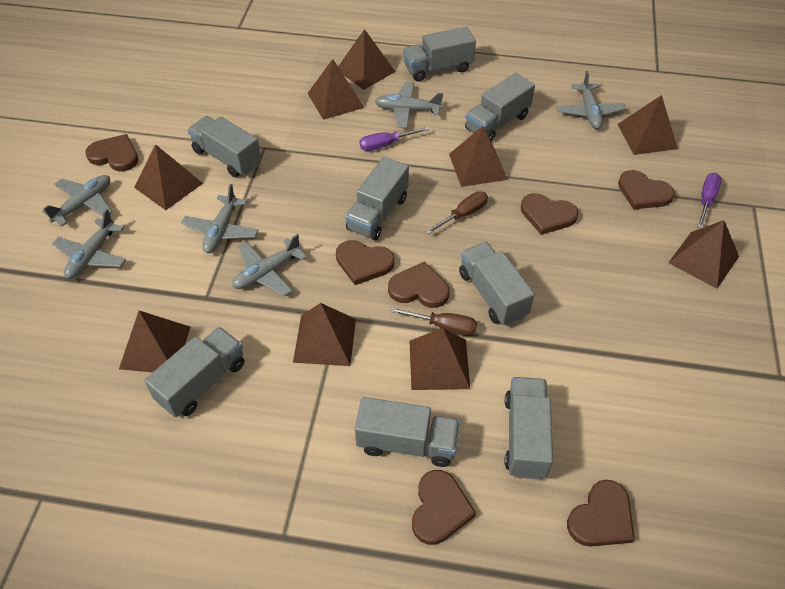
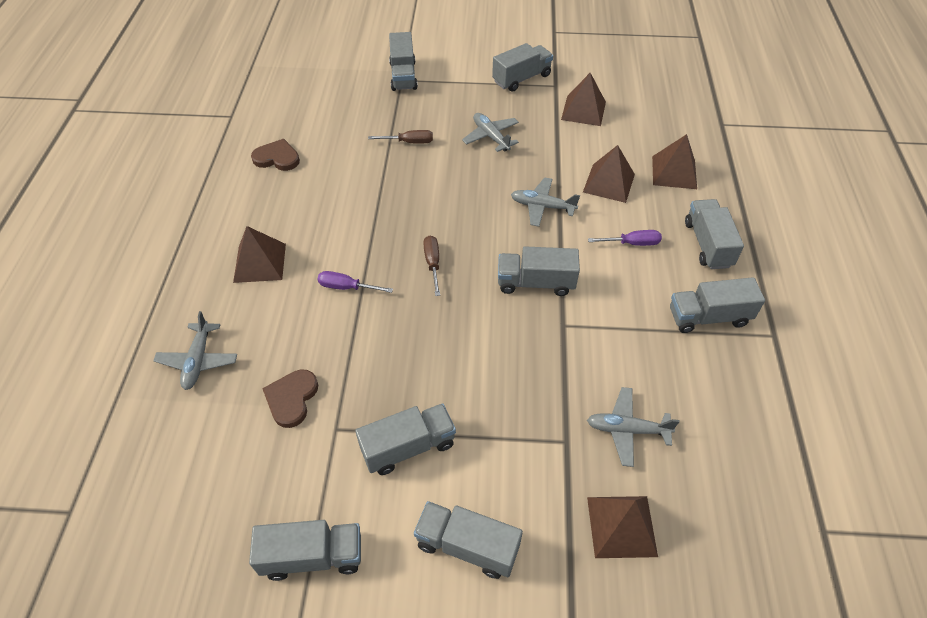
brown heart: 7 -> 2
brown pyramid: 9 -> 5
grey plane: 6 -> 4

